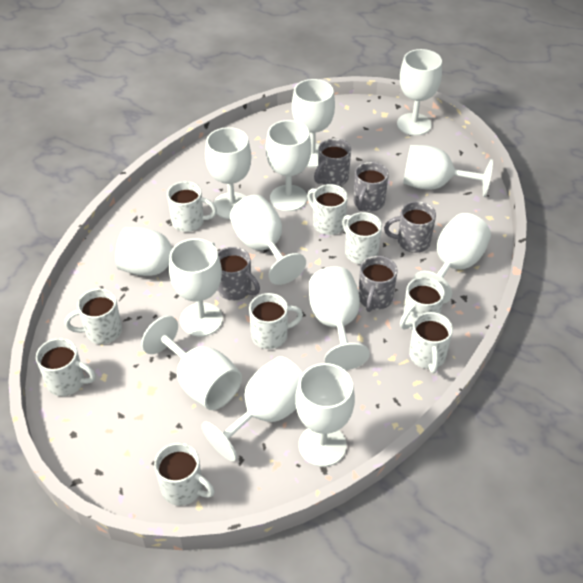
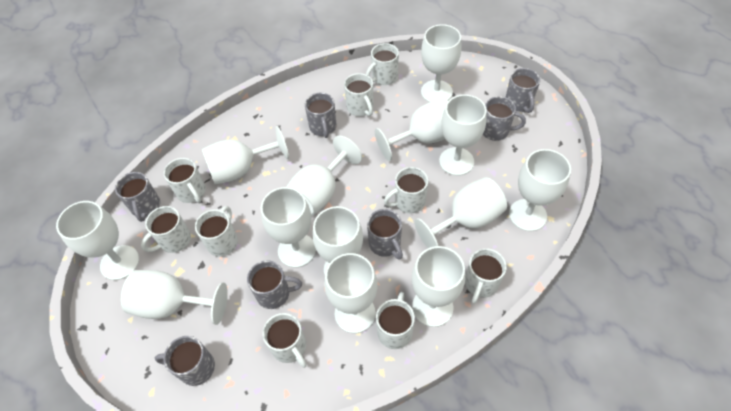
grey mug: 5 -> 7

